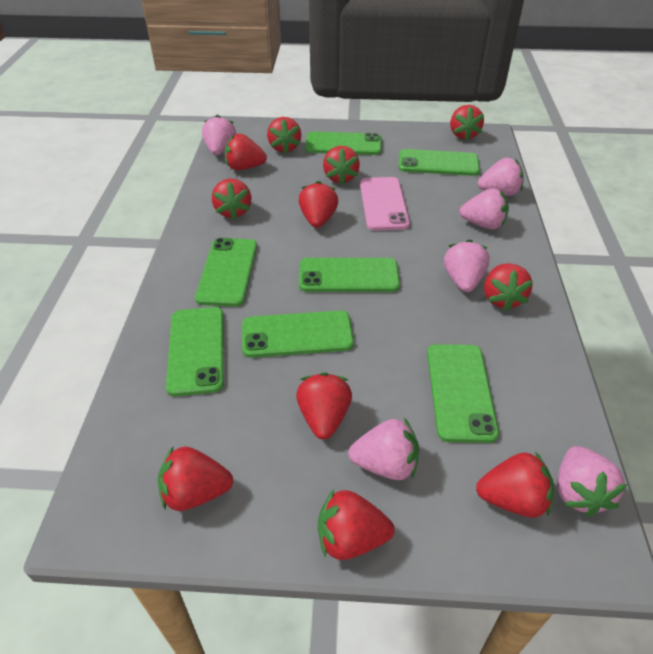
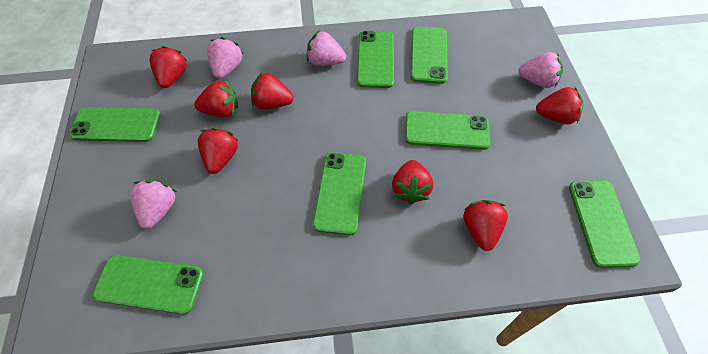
pink phone: 1 -> 0
pink strawberry: 6 -> 4
red strawberry: 11 -> 7

